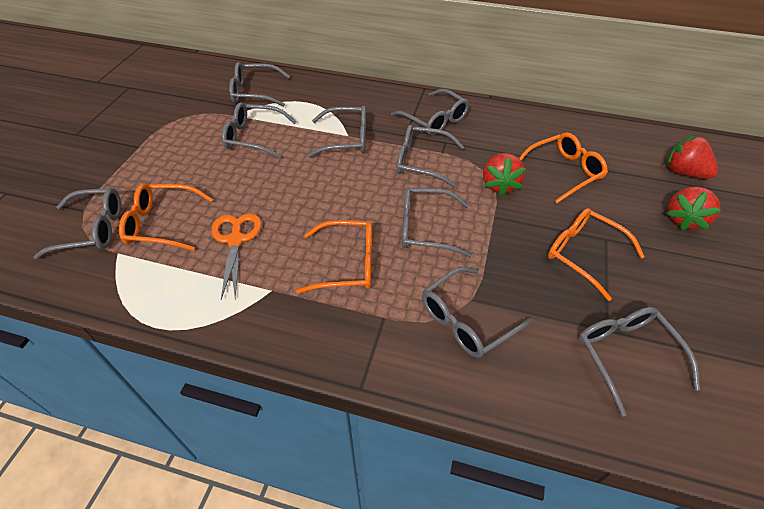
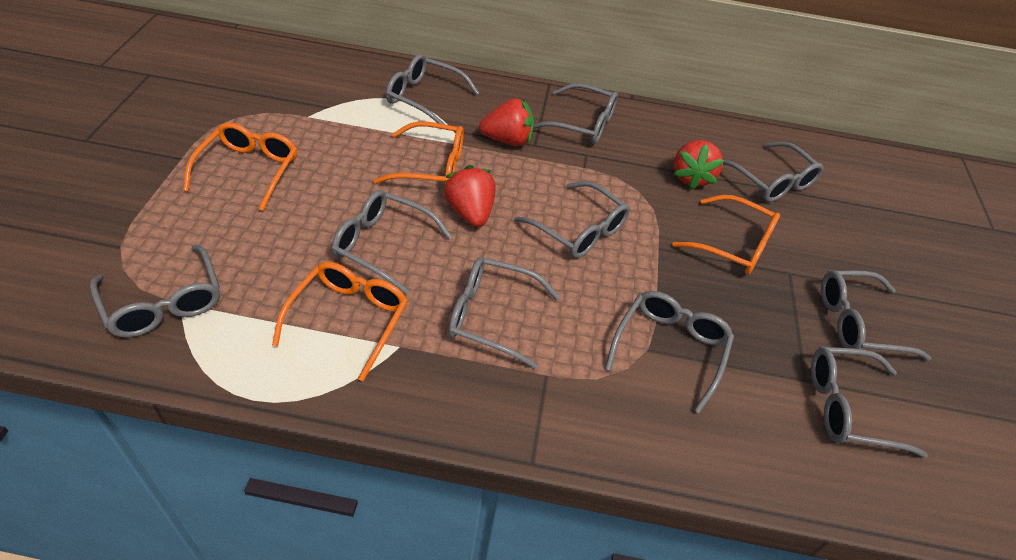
grey glasses: 9 -> 10
orange scissors: 1 -> 0

